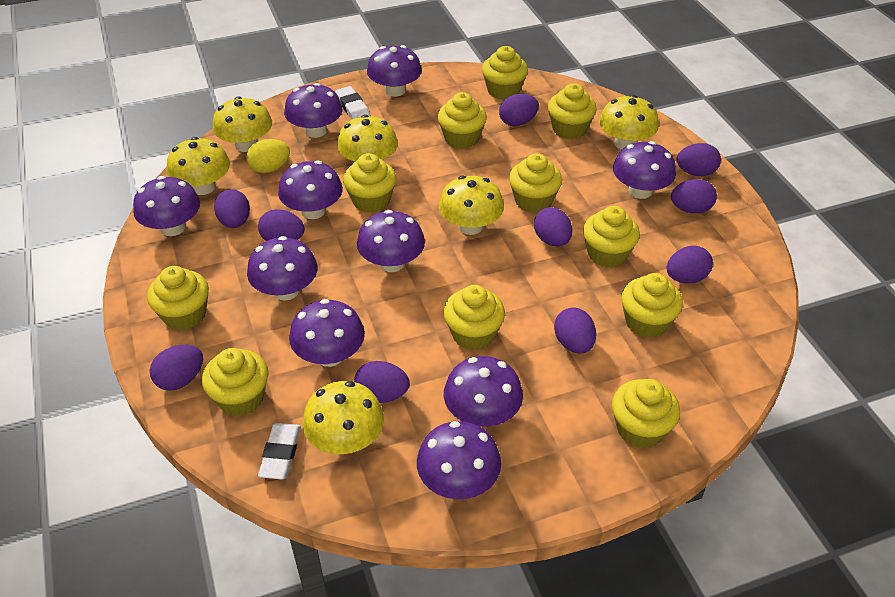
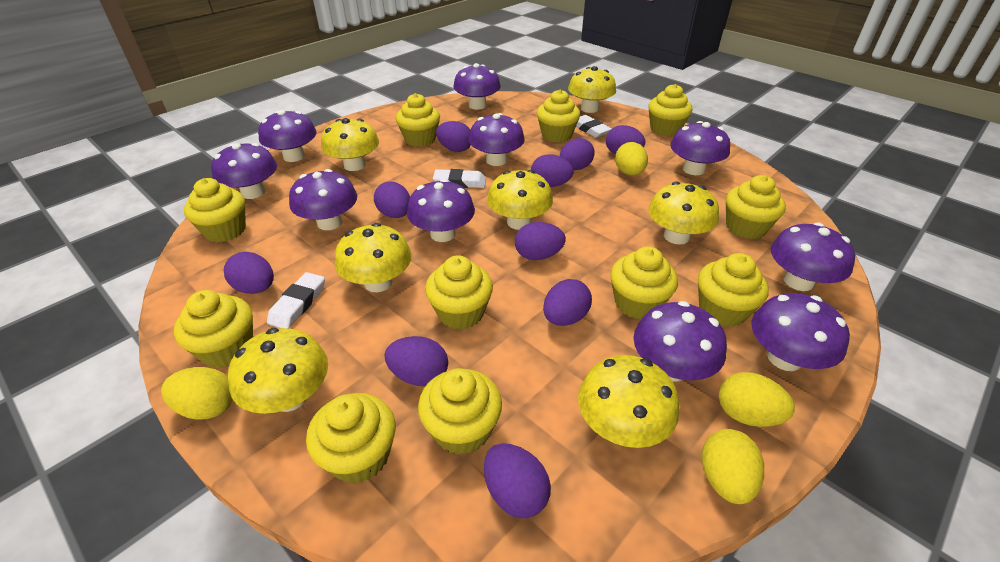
white eraser: 2 -> 3
yellow egg: 1 -> 4
yellow mushroom: 6 -> 7

